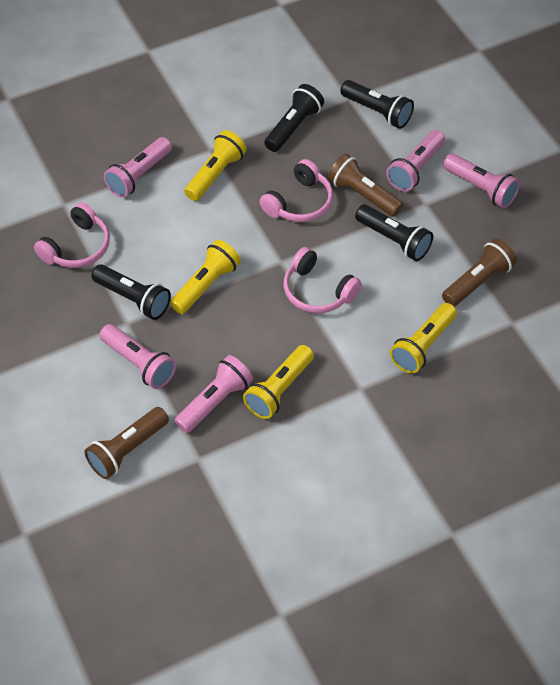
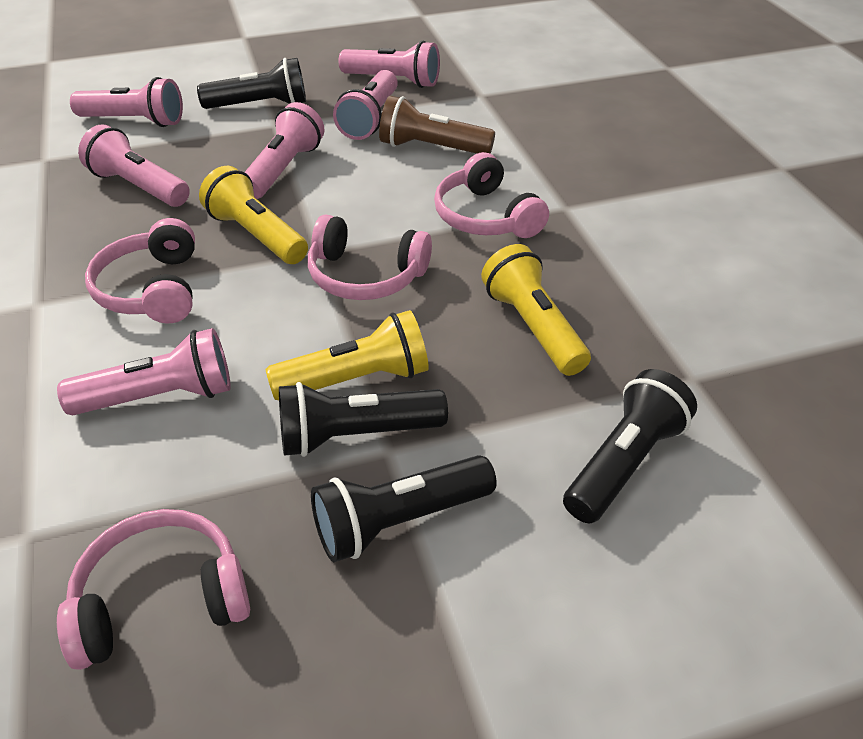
brown flashlight: 3 -> 1
pink flashlight: 5 -> 6
pink headphones: 3 -> 4
yellow flashlight: 4 -> 3

